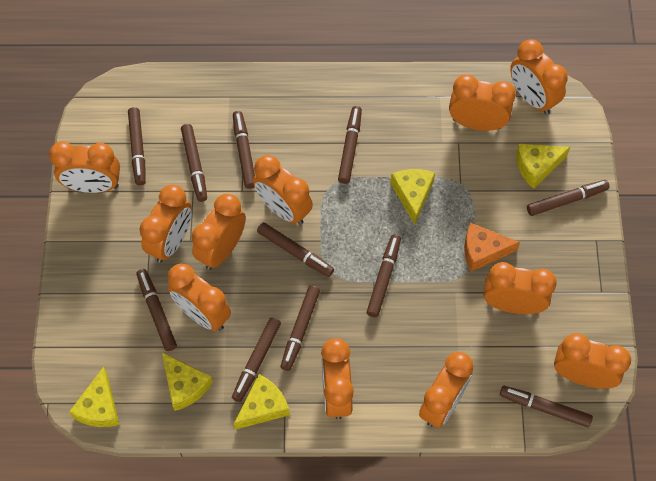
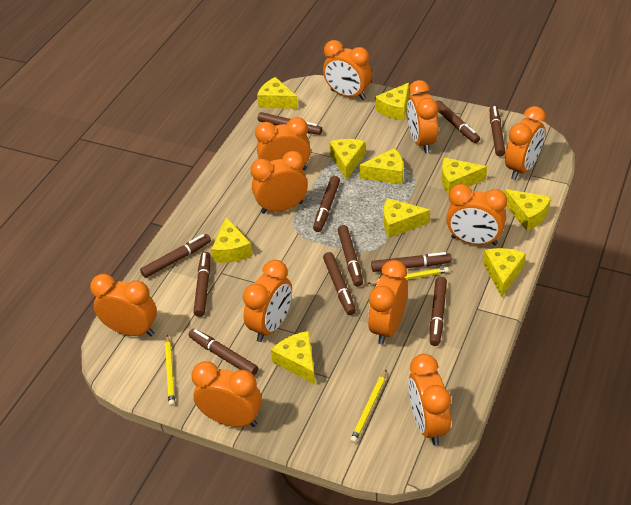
orange cheese: 1 -> 0
yellow cheese: 5 -> 10
yellow pencil: 0 -> 3

